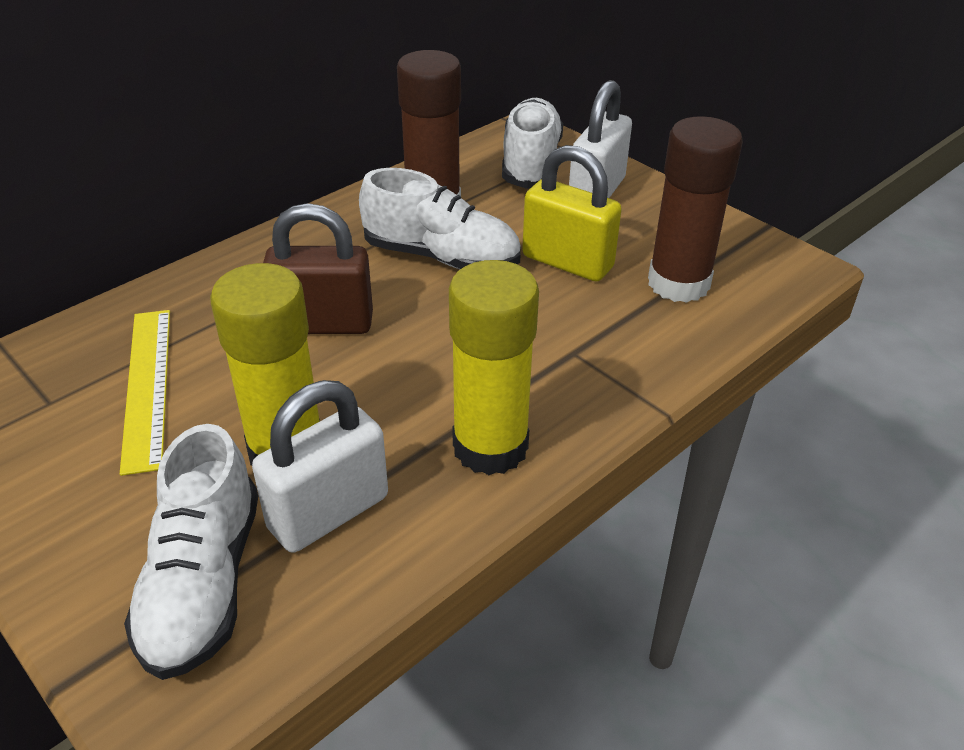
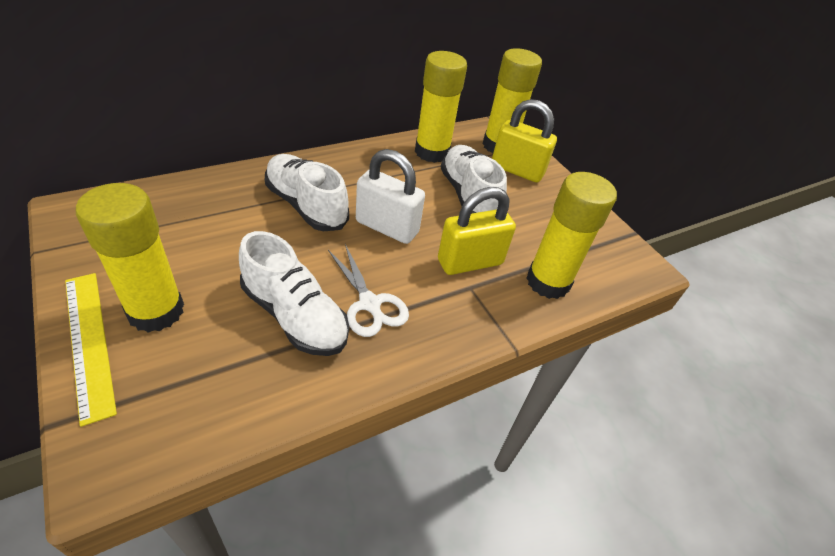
brown glue stick: 2 -> 0
brown padlock: 1 -> 0
white padlock: 2 -> 1
white scissors: 0 -> 1
yellow glue stick: 2 -> 4
yellow padlock: 1 -> 2

